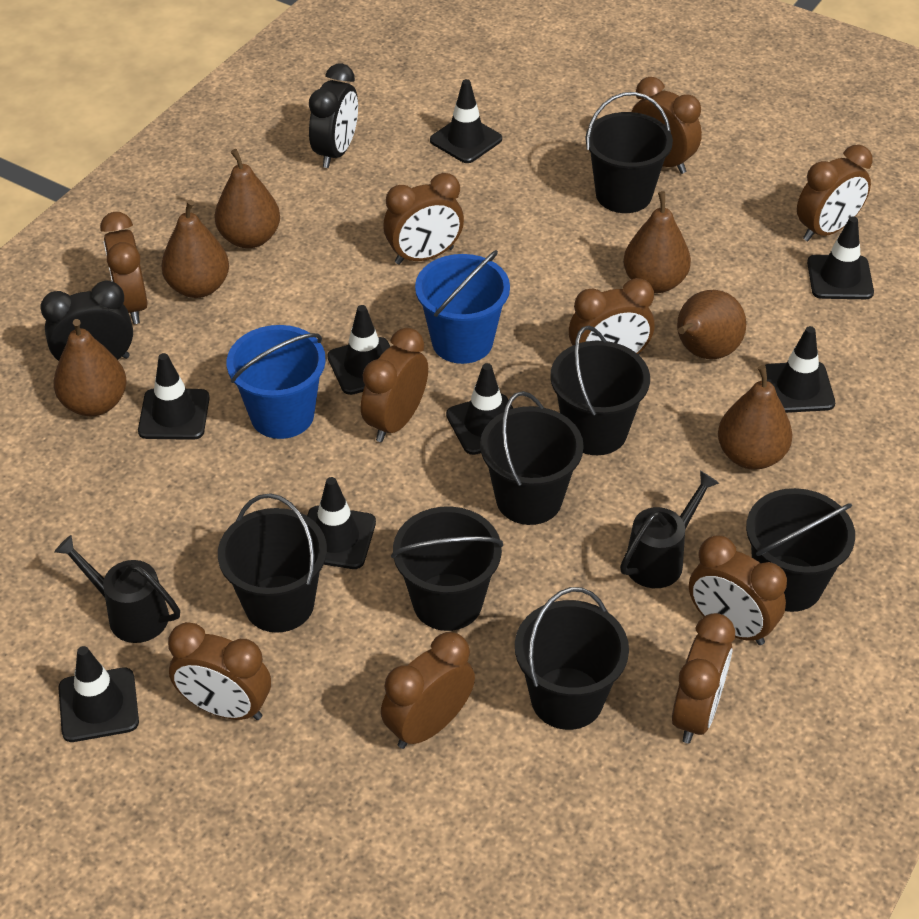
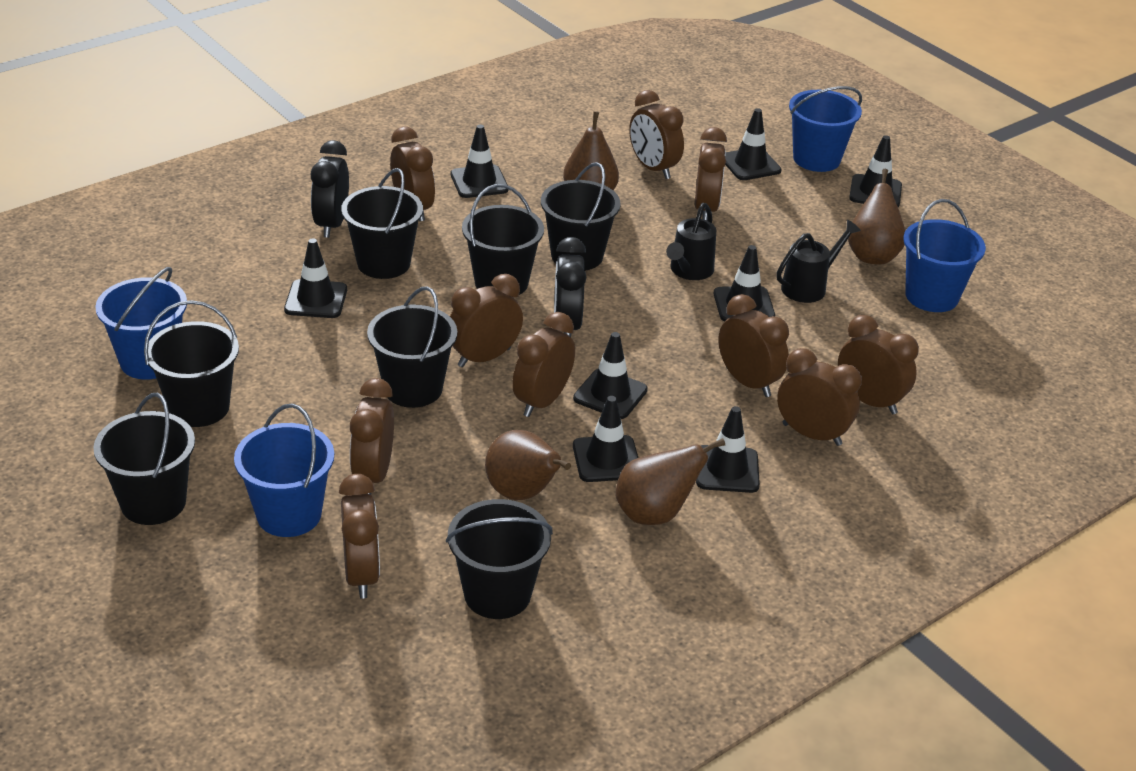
blue bucket: 2 -> 4
brown pear: 6 -> 4

